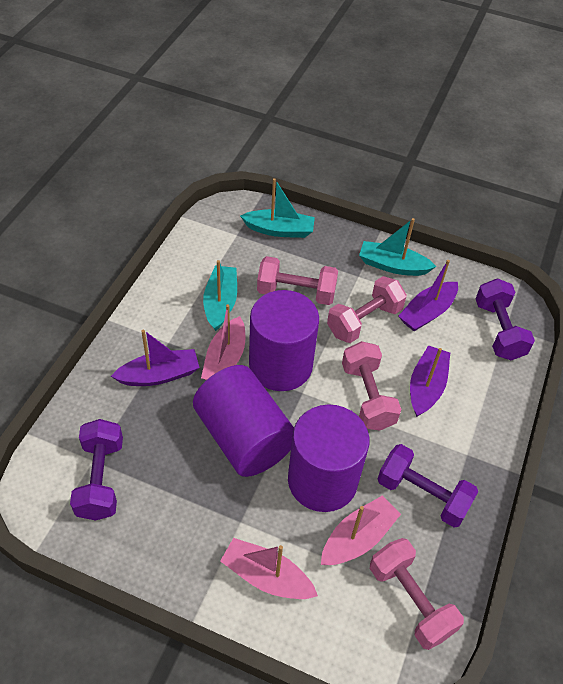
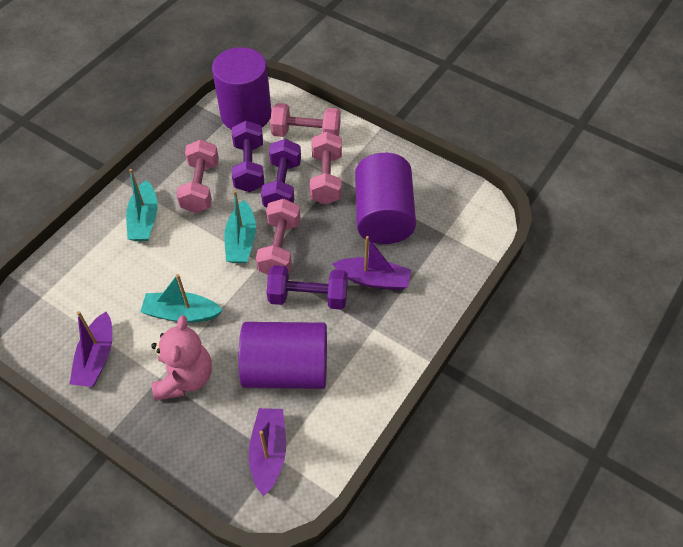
pink boat: 3 -> 0
pink teddy bear: 0 -> 1

